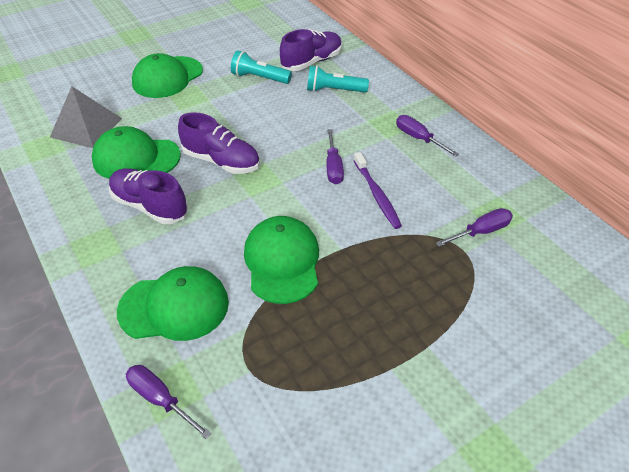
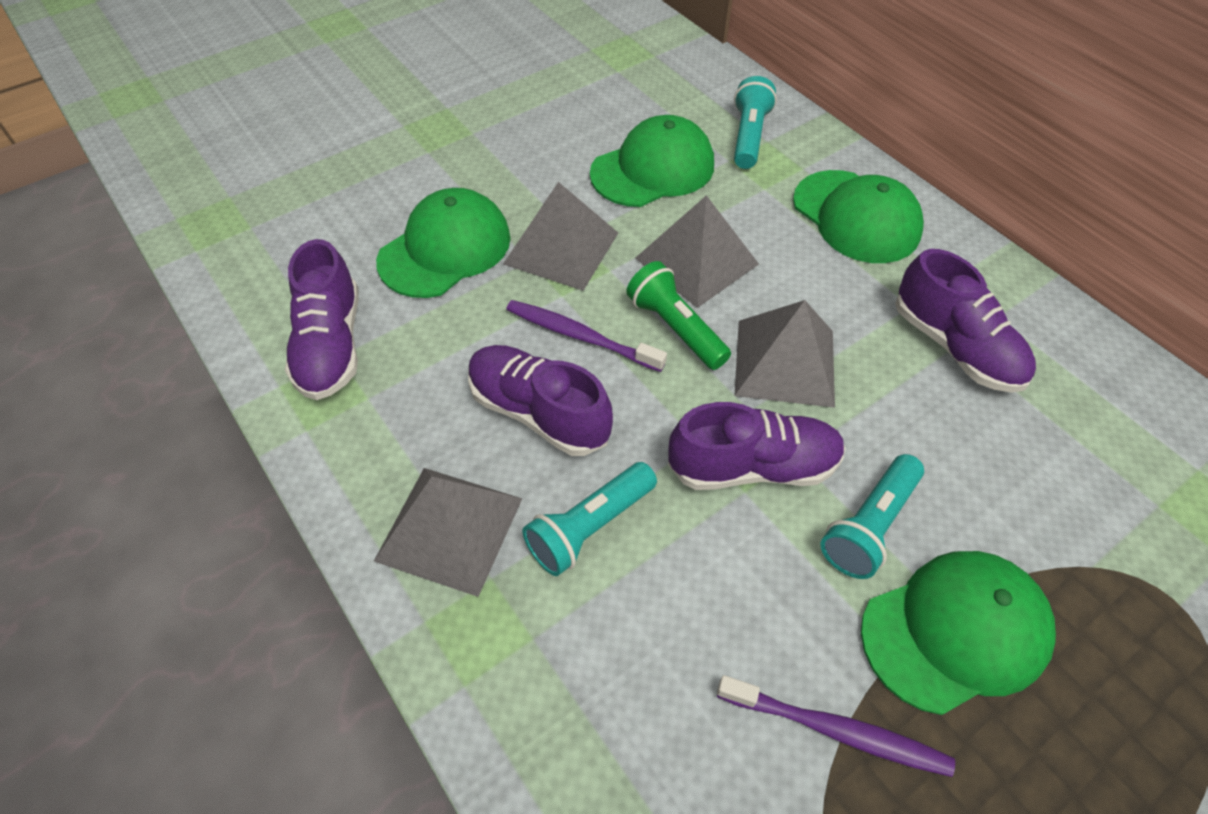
green flashlight: 0 -> 1
grey pyramid: 1 -> 4
purple screwdriver: 4 -> 0
purple shoe: 3 -> 4
purple toothbrush: 1 -> 2
turquoise flashlight: 2 -> 3

